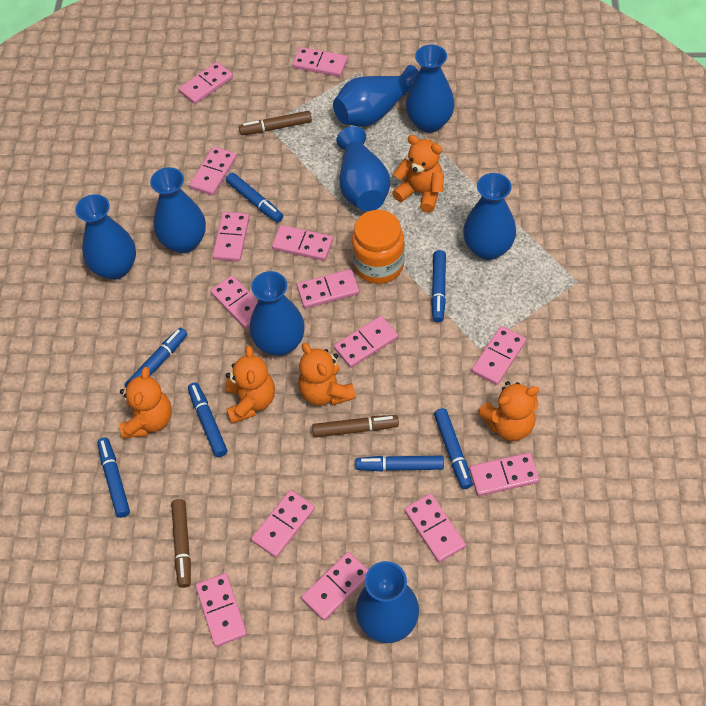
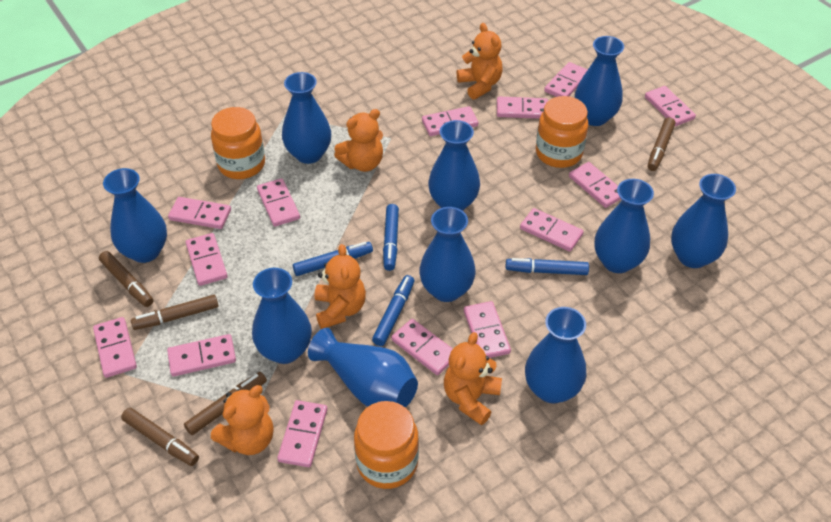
blue marker: 7 -> 4
blue vase: 8 -> 10
brown marker: 3 -> 5
orange jar: 1 -> 3

